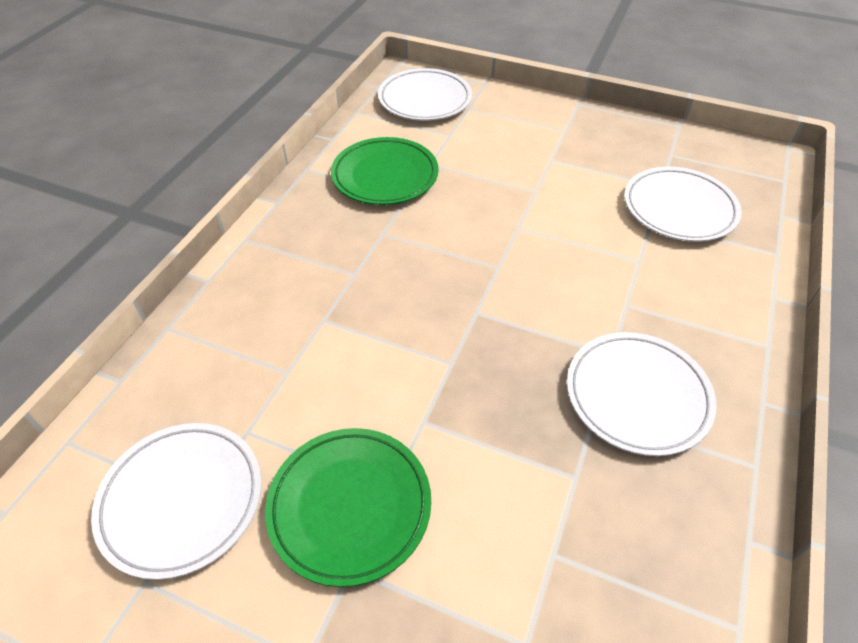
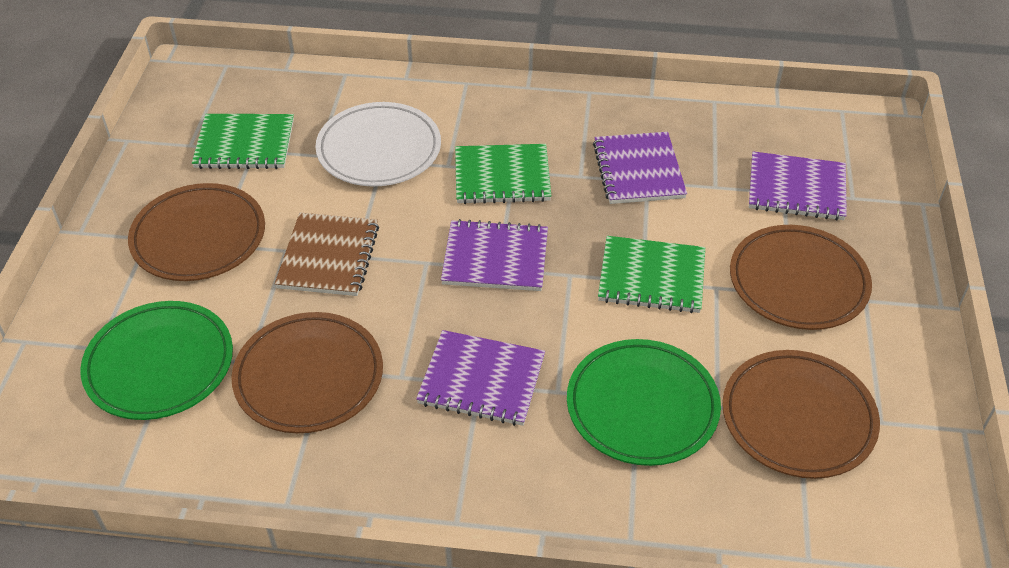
brown notebook: 0 -> 1
brown plate: 0 -> 4
green notebook: 0 -> 3
purple notebook: 0 -> 4
white plate: 4 -> 1

